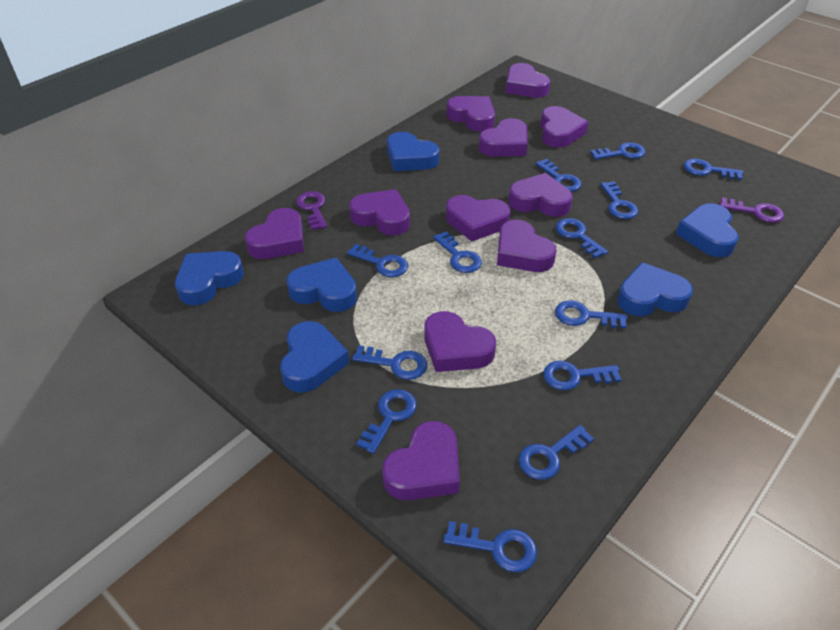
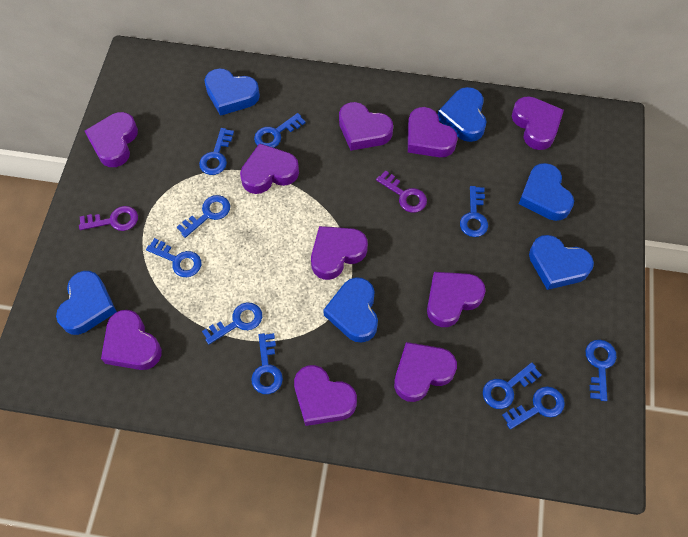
blue key: 13 -> 10
purple heart: 11 -> 10

